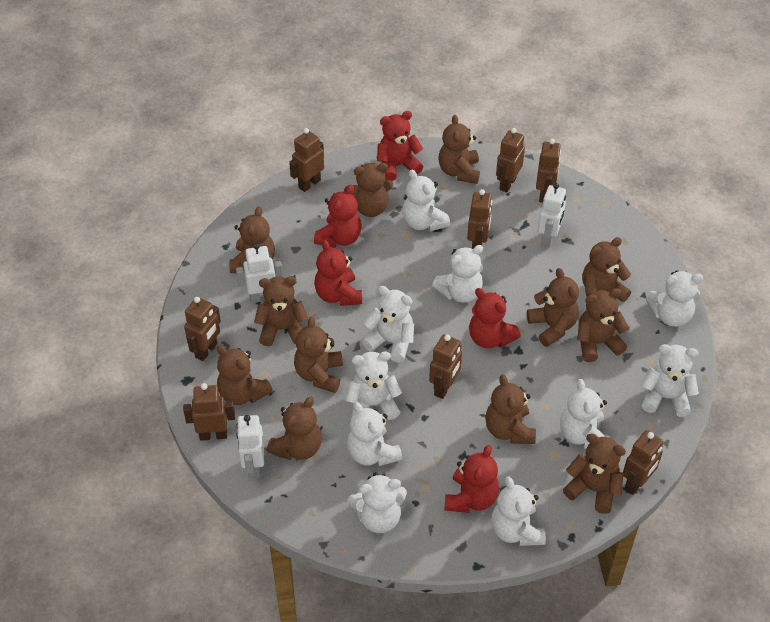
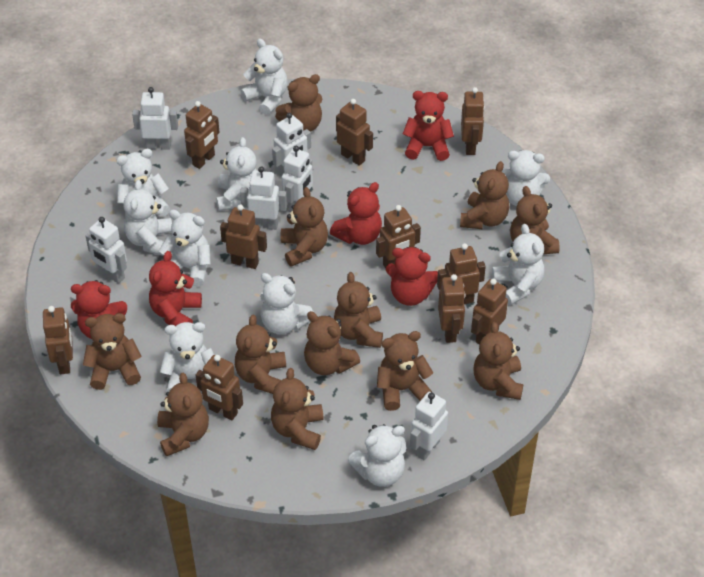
brown robot: 8 -> 10
white robot: 3 -> 6

